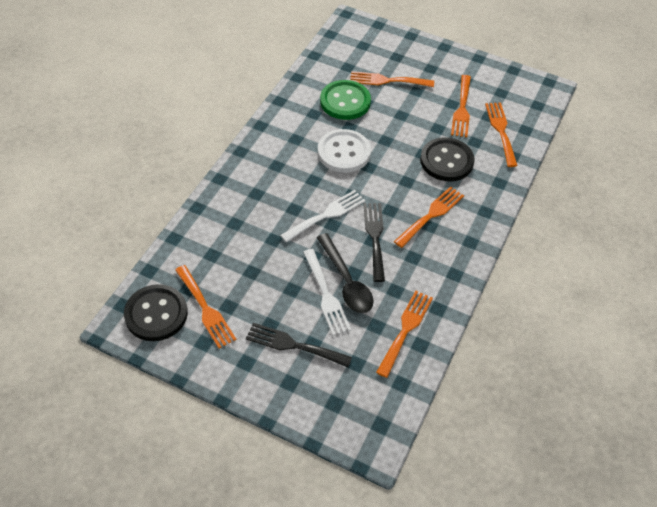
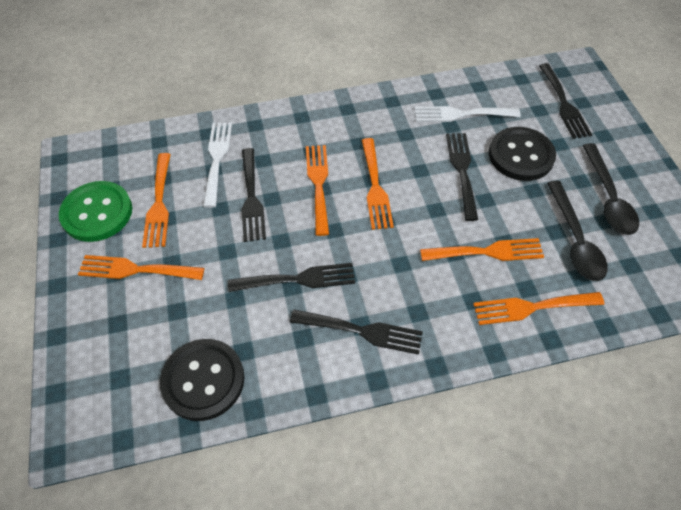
black fork: 2 -> 5
black spoon: 1 -> 2
white button: 1 -> 0

